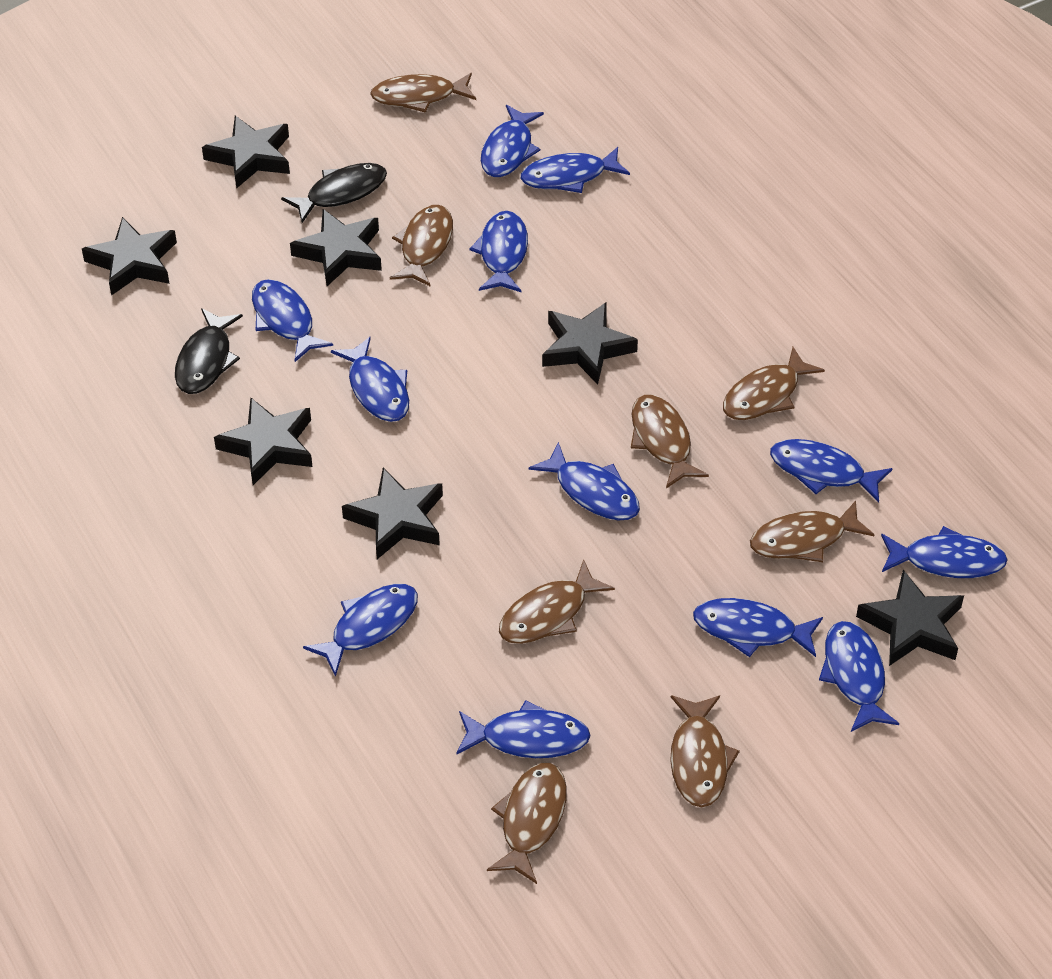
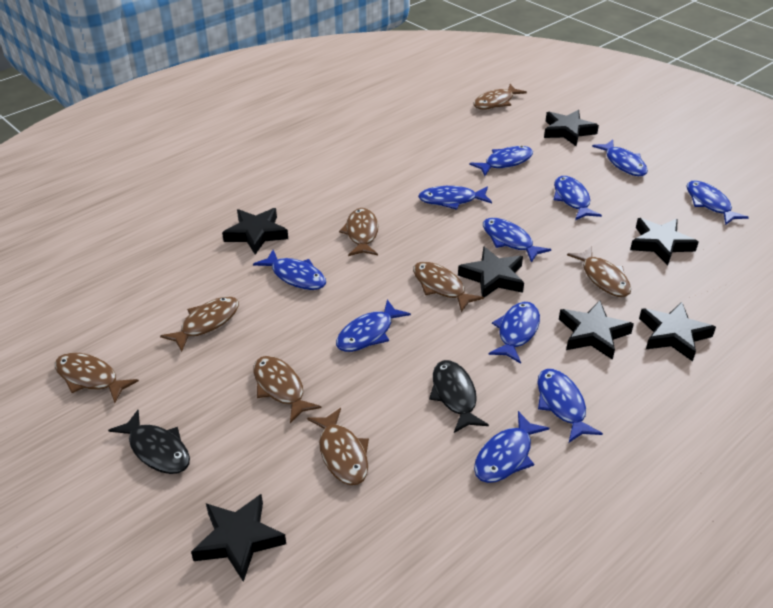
blue fish: 12 -> 11

